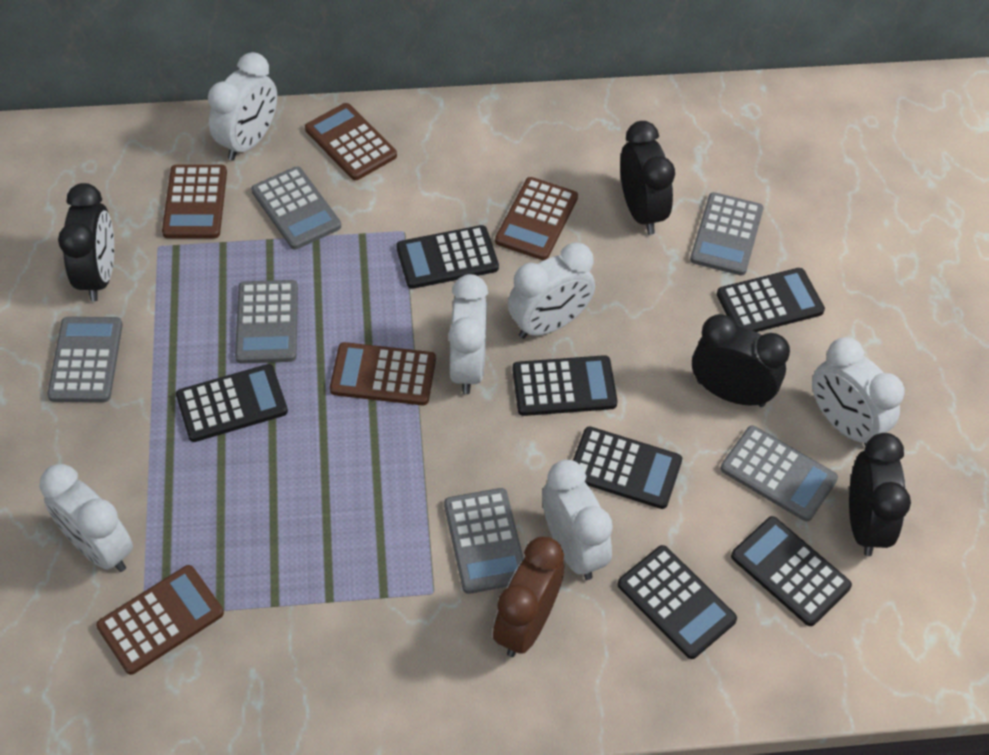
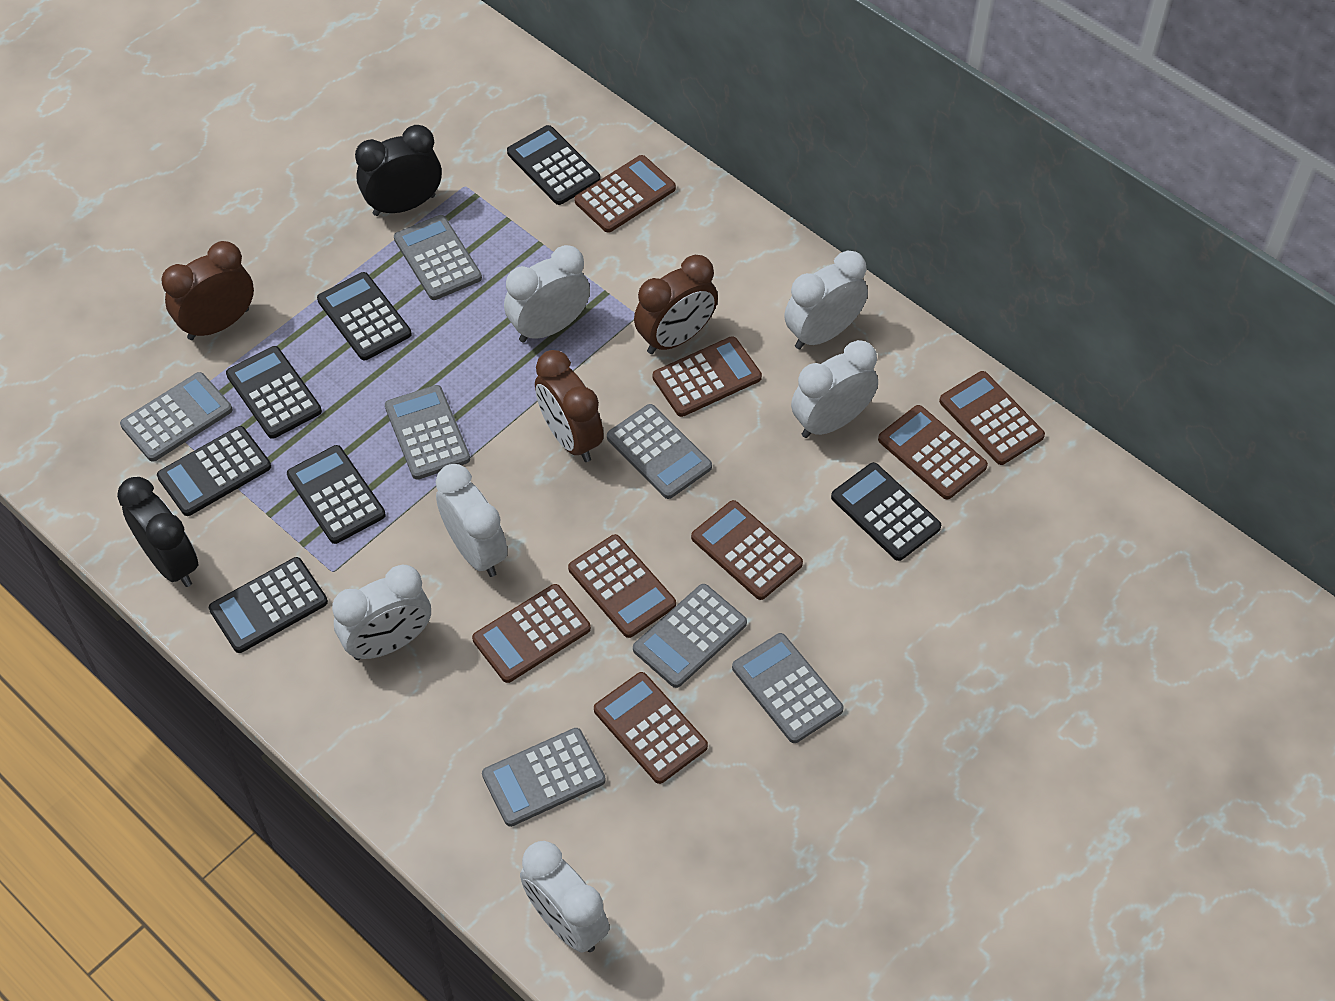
black clock: 4 -> 2
brown calculator: 5 -> 8
brown clock: 1 -> 3
grey calculator: 6 -> 7

